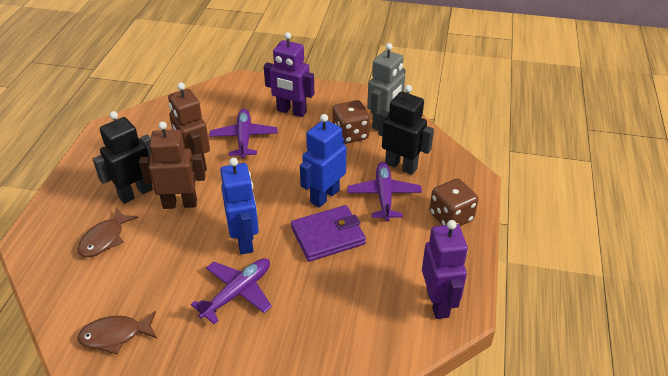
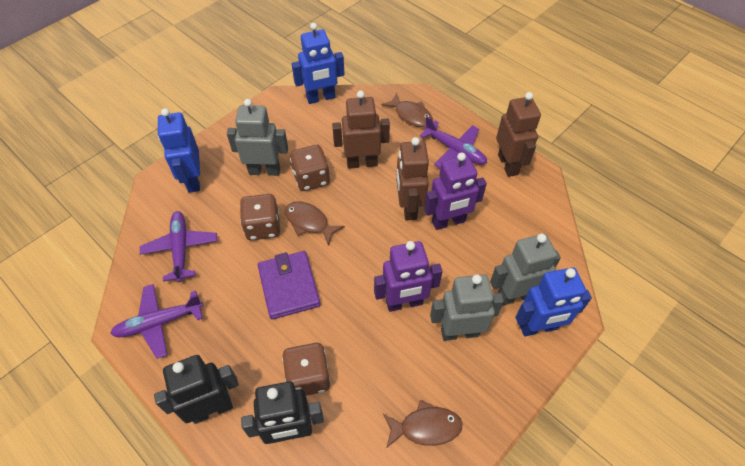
blue robot: 2 -> 3
brown dice: 2 -> 3
brown fish: 2 -> 3
brown robot: 2 -> 3
grey robot: 1 -> 3

